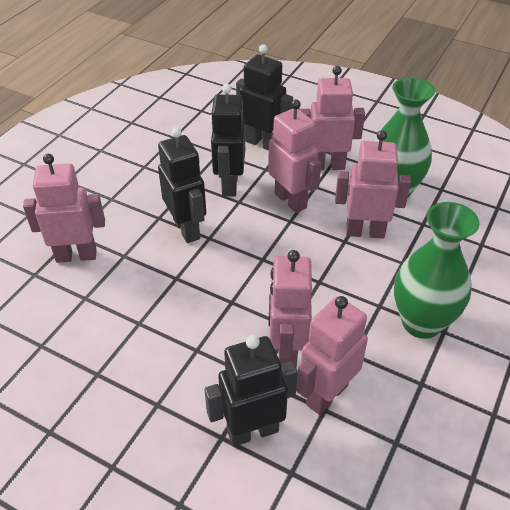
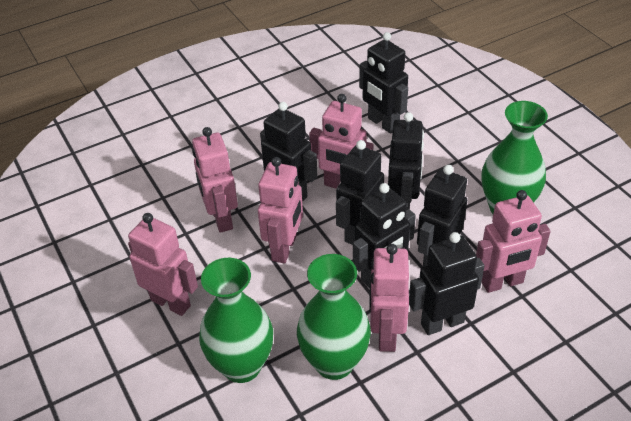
black robot: 4 -> 7
green vase: 2 -> 3

